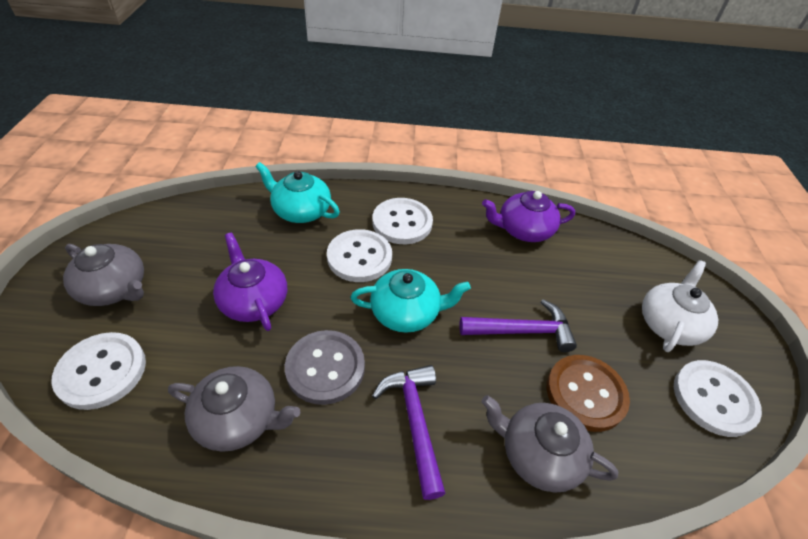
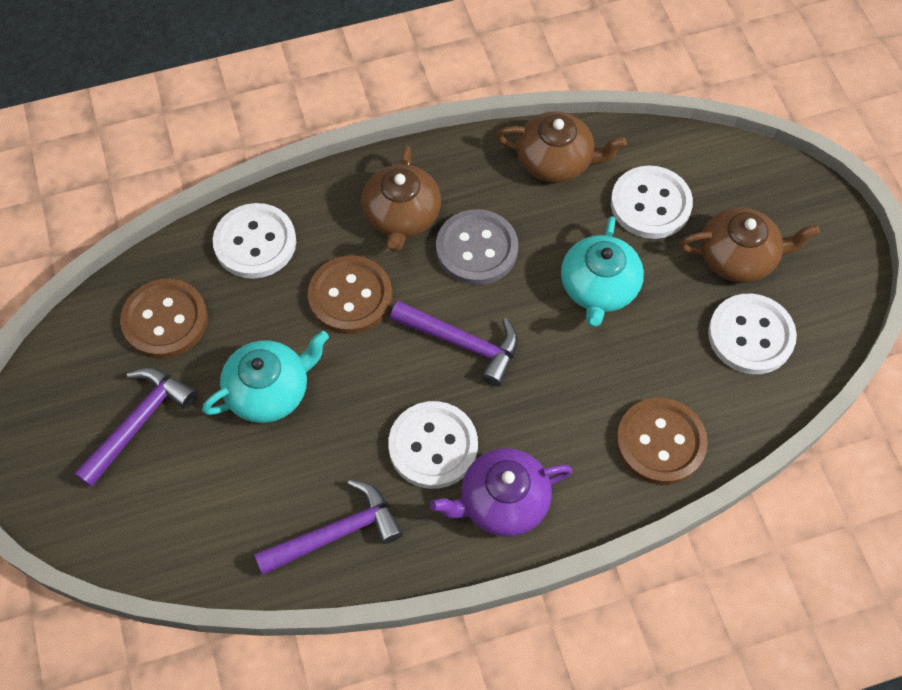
brown button: 1 -> 3
brown teapot: 0 -> 3
grey teapot: 3 -> 0
purple hammer: 2 -> 3
purple teapot: 2 -> 1
white teapot: 1 -> 0

